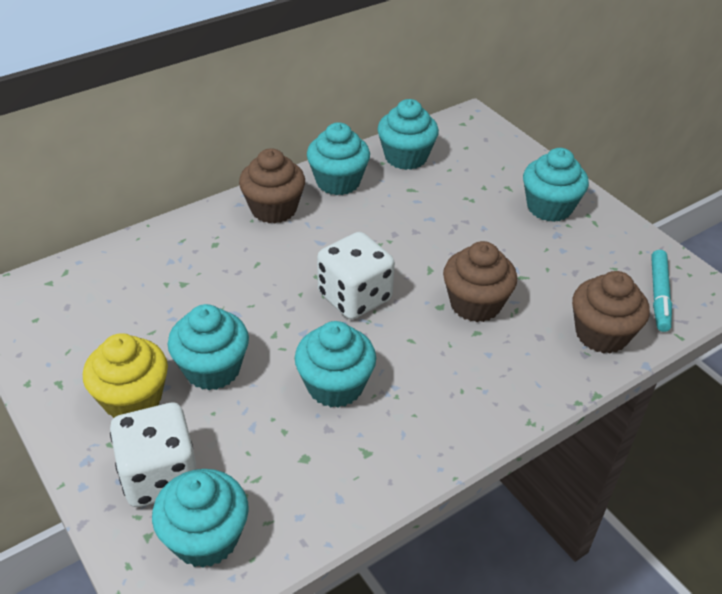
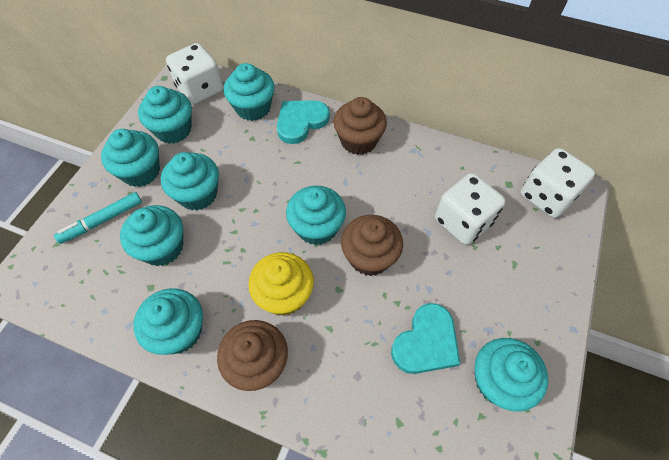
turquoise cupcake: 6 -> 8
turquoise heart: 0 -> 2
white dice: 2 -> 3

